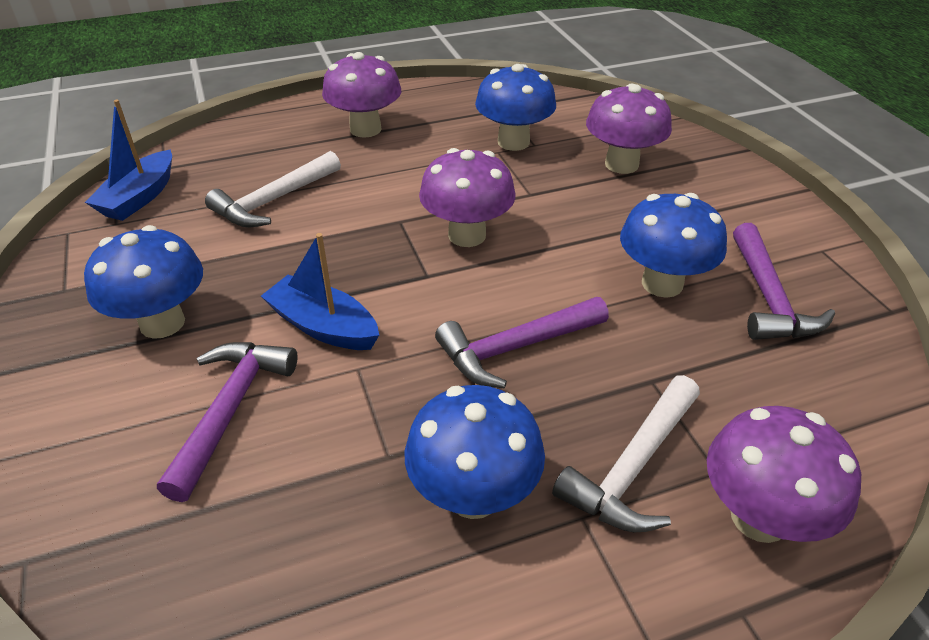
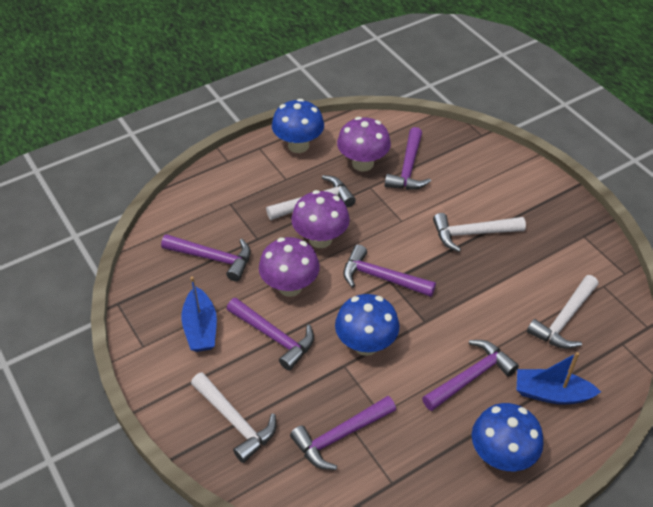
blue mushroom: 4 -> 3
purple hammer: 3 -> 6
purple mushroom: 4 -> 3
white hammer: 2 -> 4

